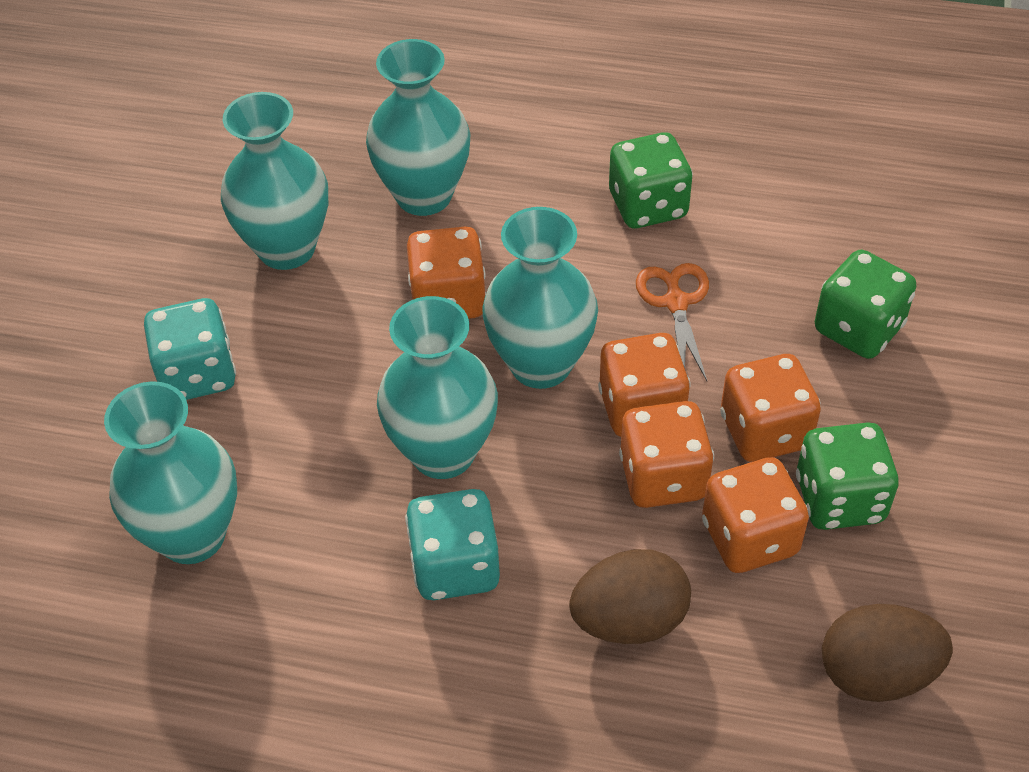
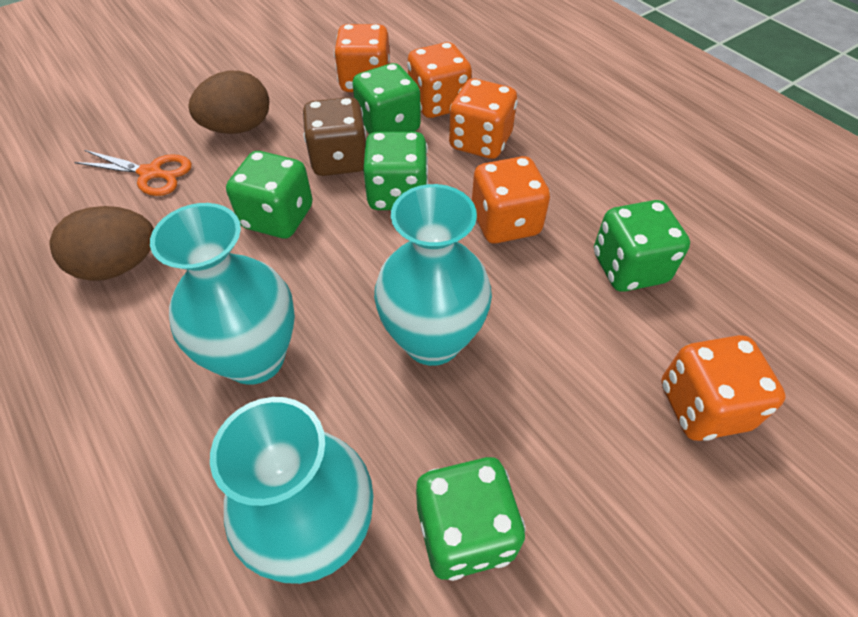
brown dice: 0 -> 1
green dice: 3 -> 5
turquoise dice: 2 -> 0
turquoise vase: 5 -> 3

